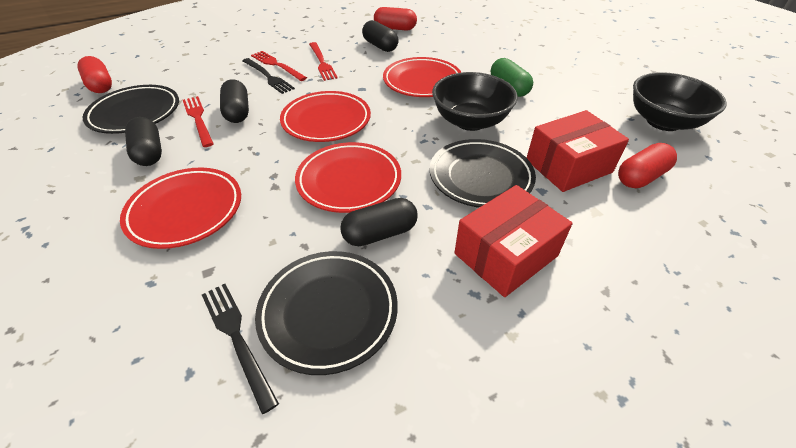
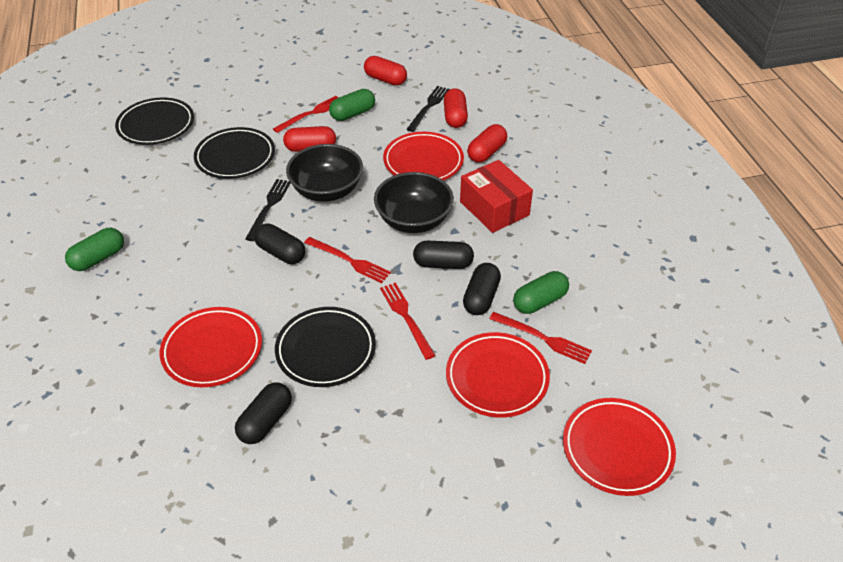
green capsule: 1 -> 3
red box: 2 -> 1
red capsule: 3 -> 4
red fork: 3 -> 4

